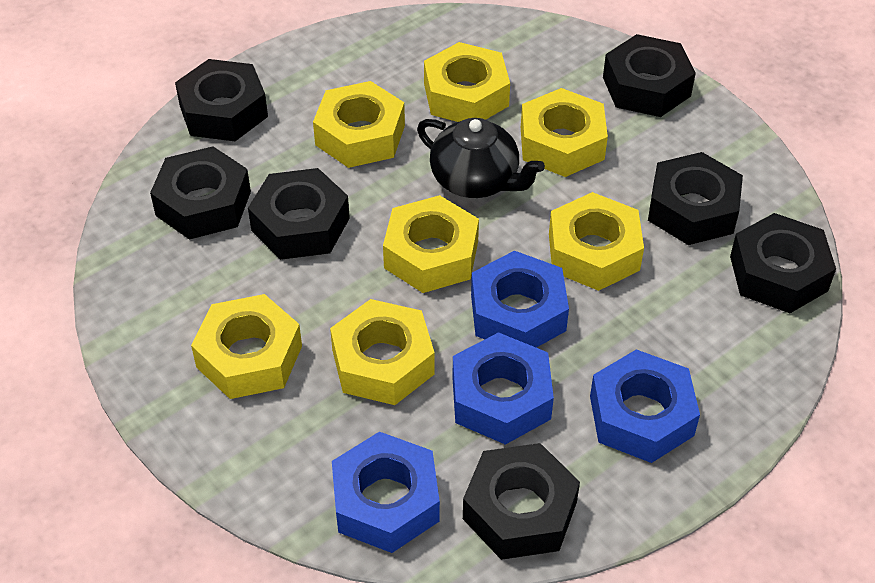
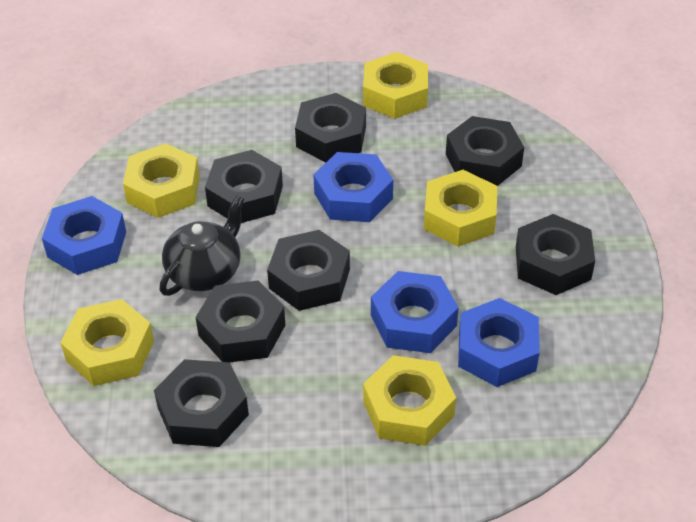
yellow nut: 7 -> 5

